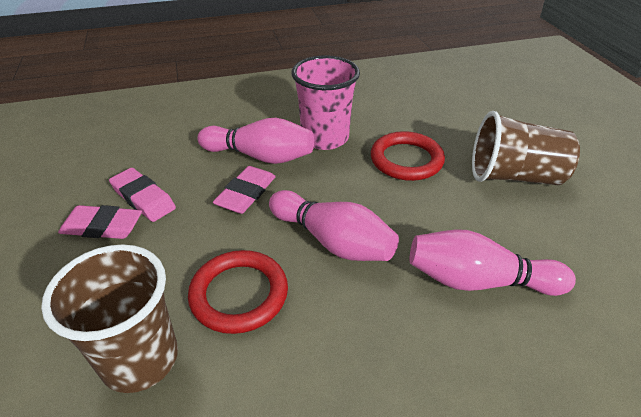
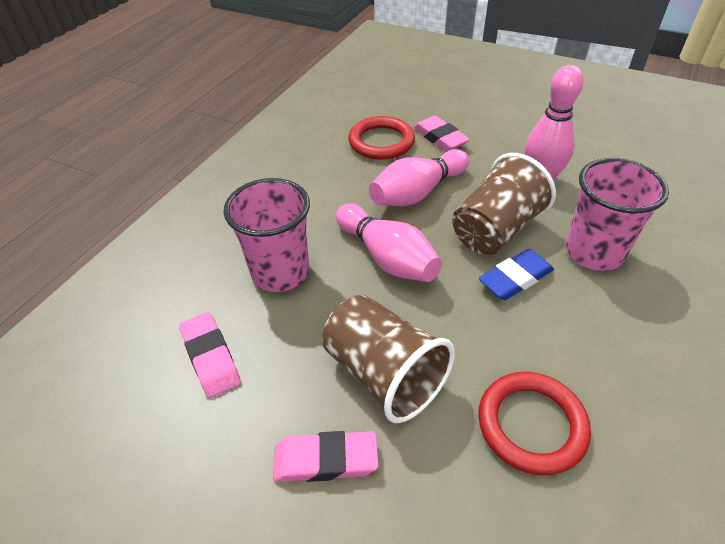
blue eraser: 0 -> 1
pink cup: 1 -> 2

